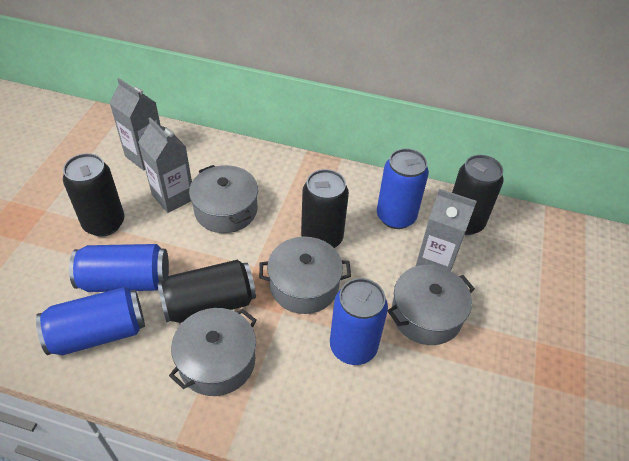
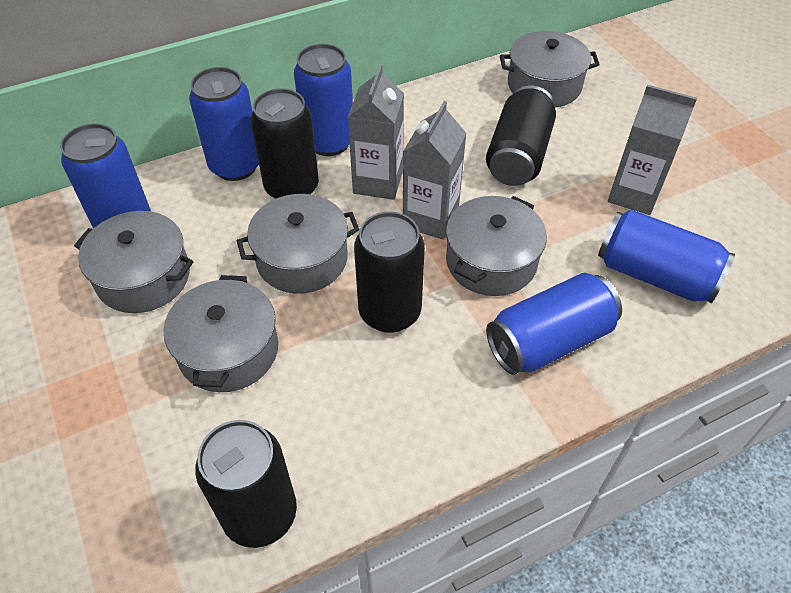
blue can: 4 -> 5
grey pot: 4 -> 5

